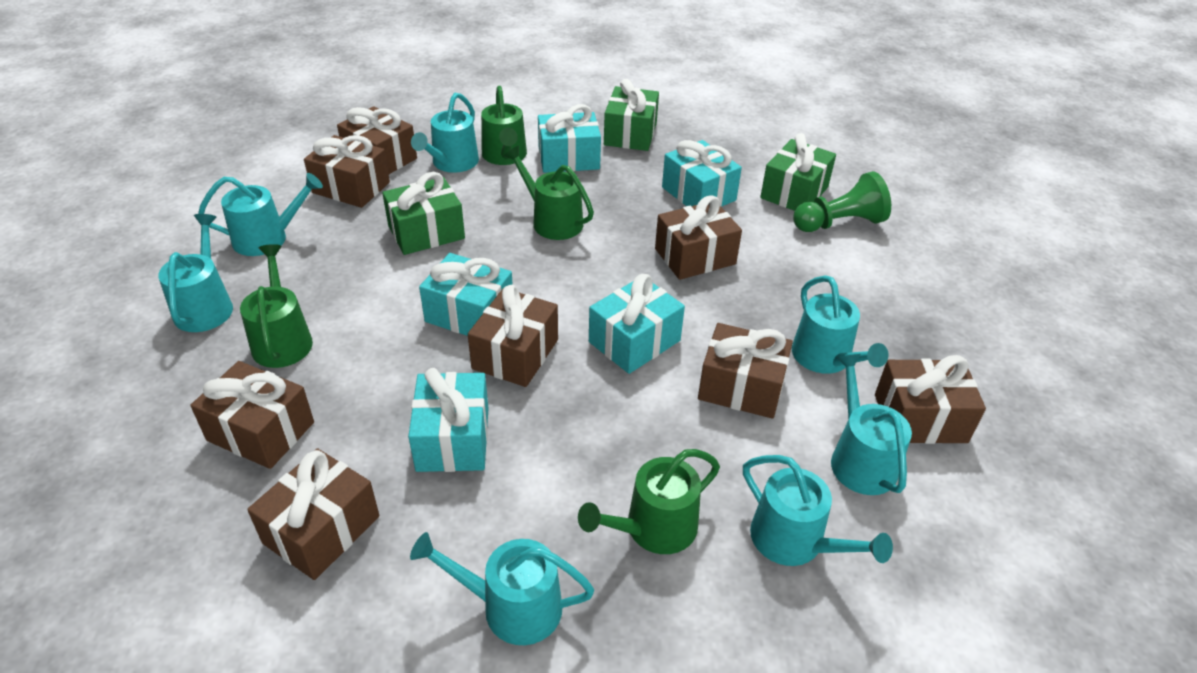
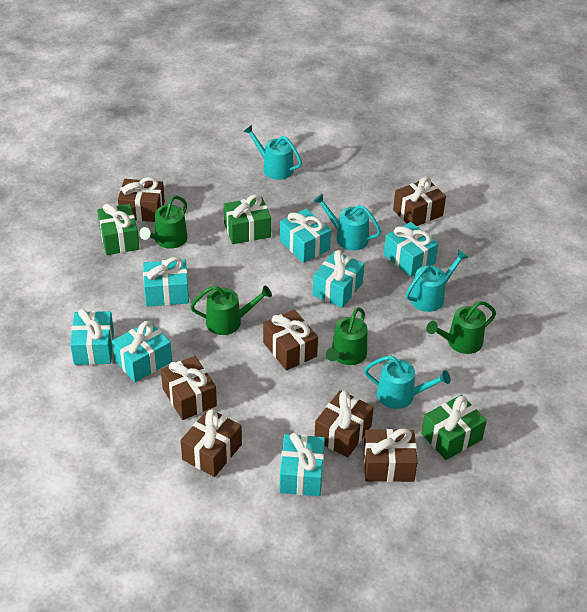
brown gift: 8 -> 7
green pawn: 1 -> 0
turquoise gift: 5 -> 7
turquoise watering can: 7 -> 4

